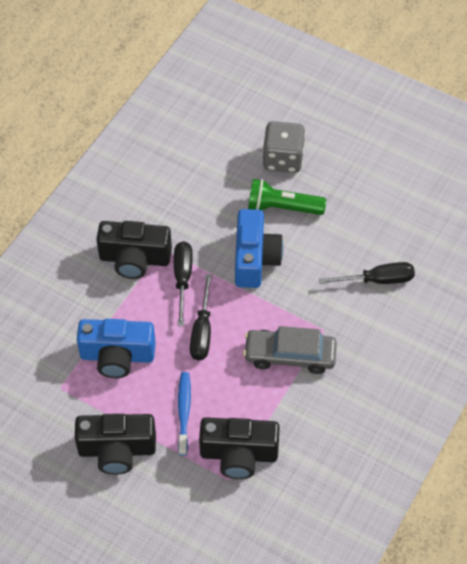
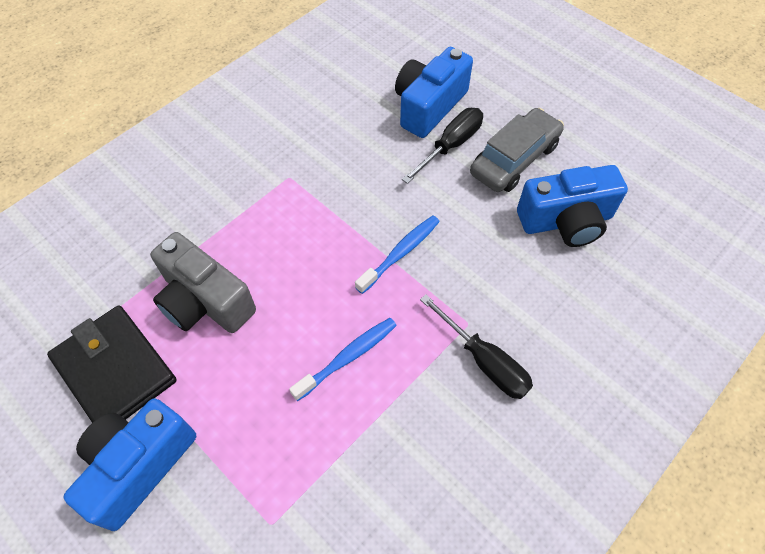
black camera: 3 -> 0
black screwdriver: 3 -> 2
black wallet: 0 -> 1
blue camera: 2 -> 3
blue toothbrush: 1 -> 2
green flashlight: 1 -> 0
grey camera: 0 -> 1
grey dice: 1 -> 0

